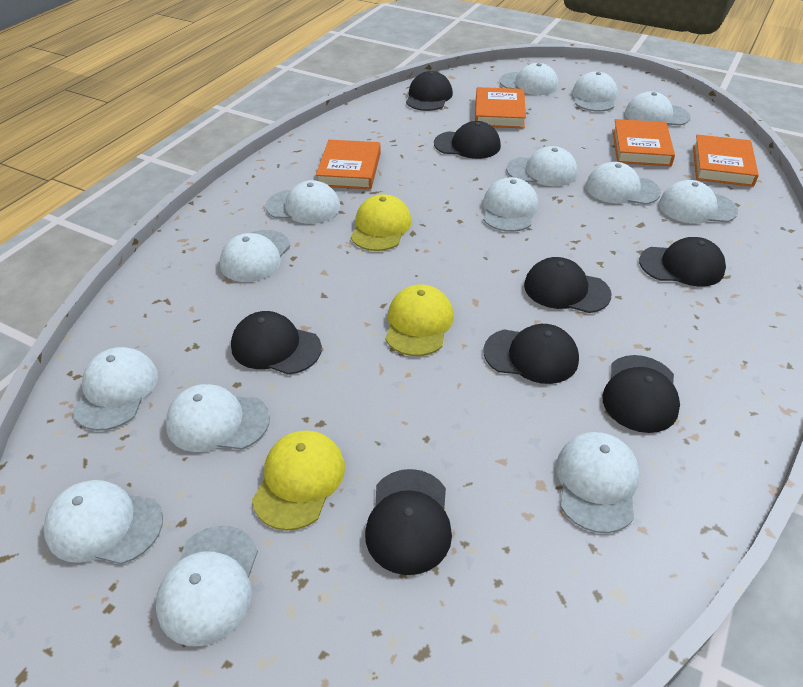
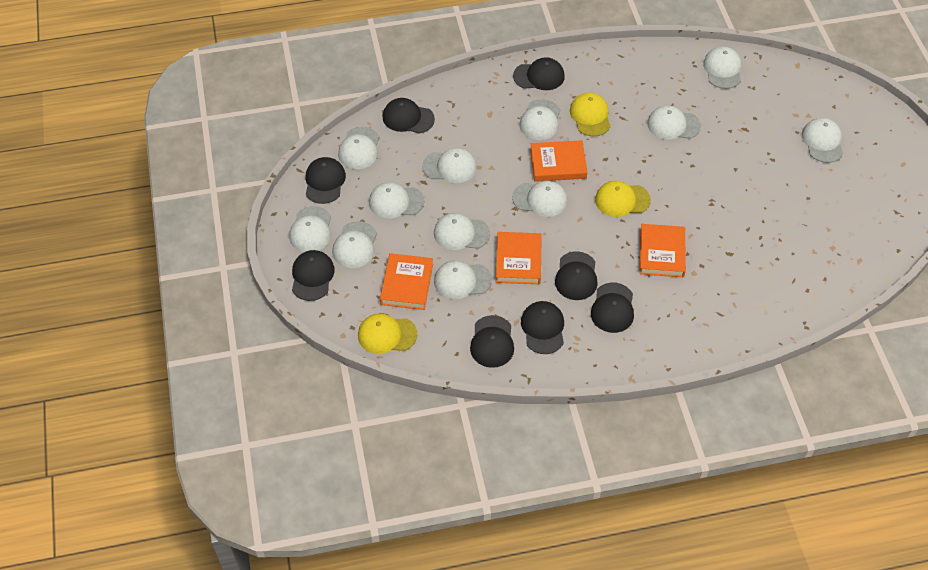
white cap: 14 -> 12

